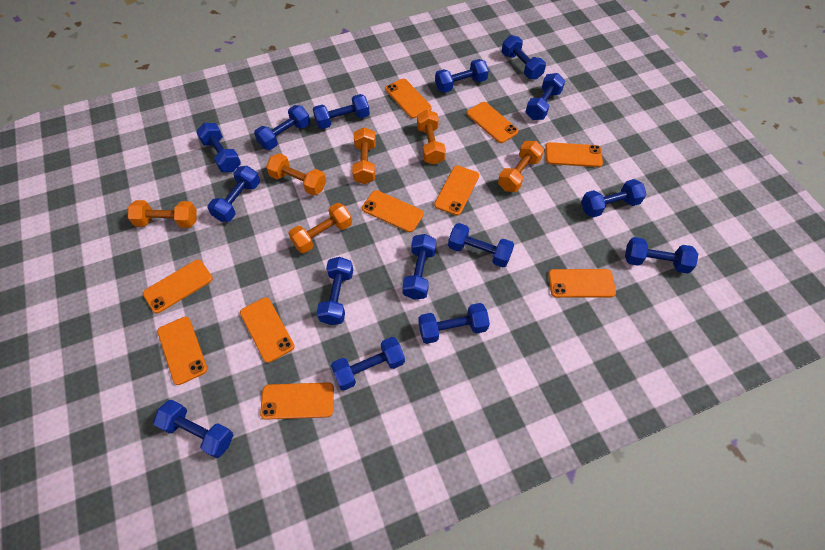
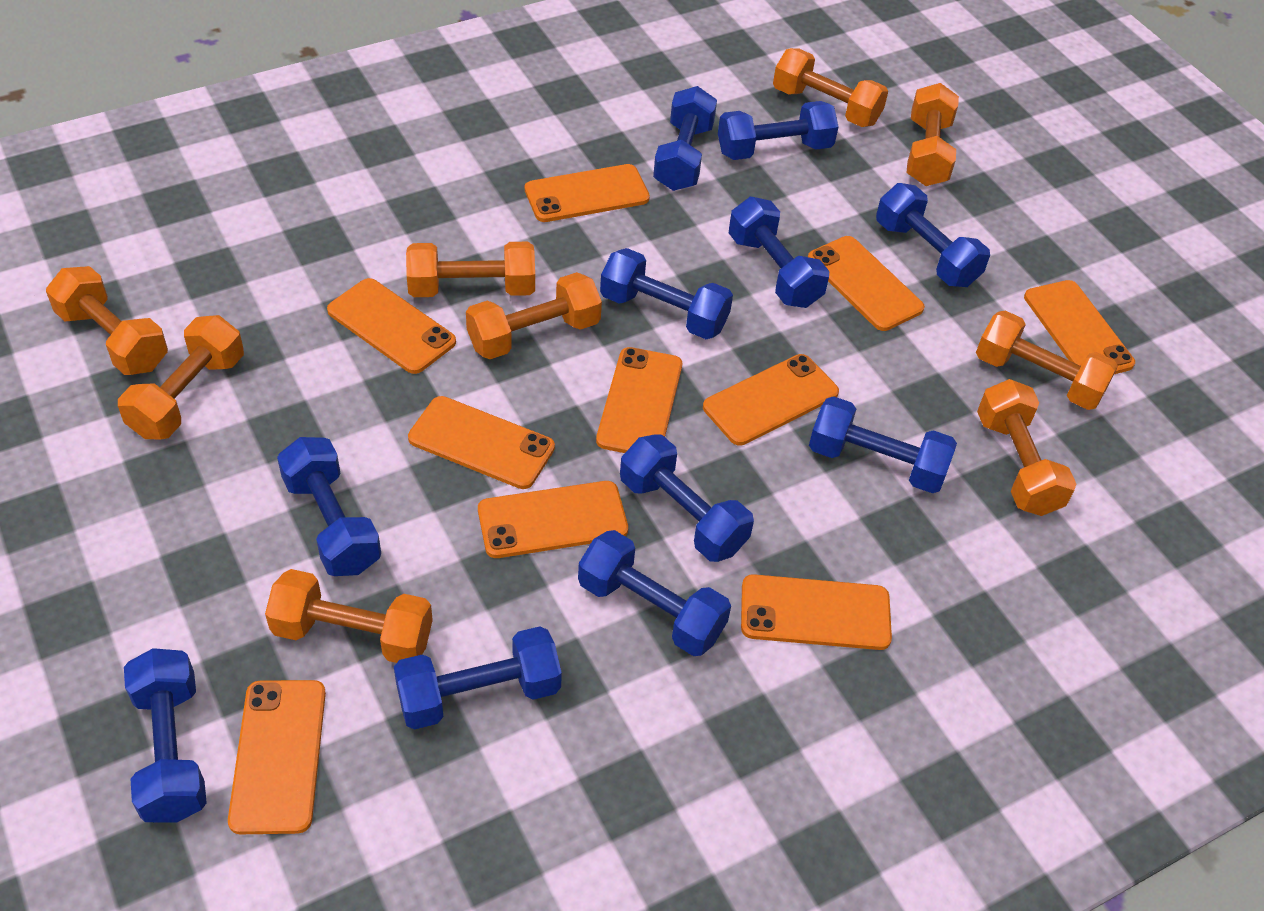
blue dumbbell: 15 -> 11
orange dumbbell: 6 -> 9

